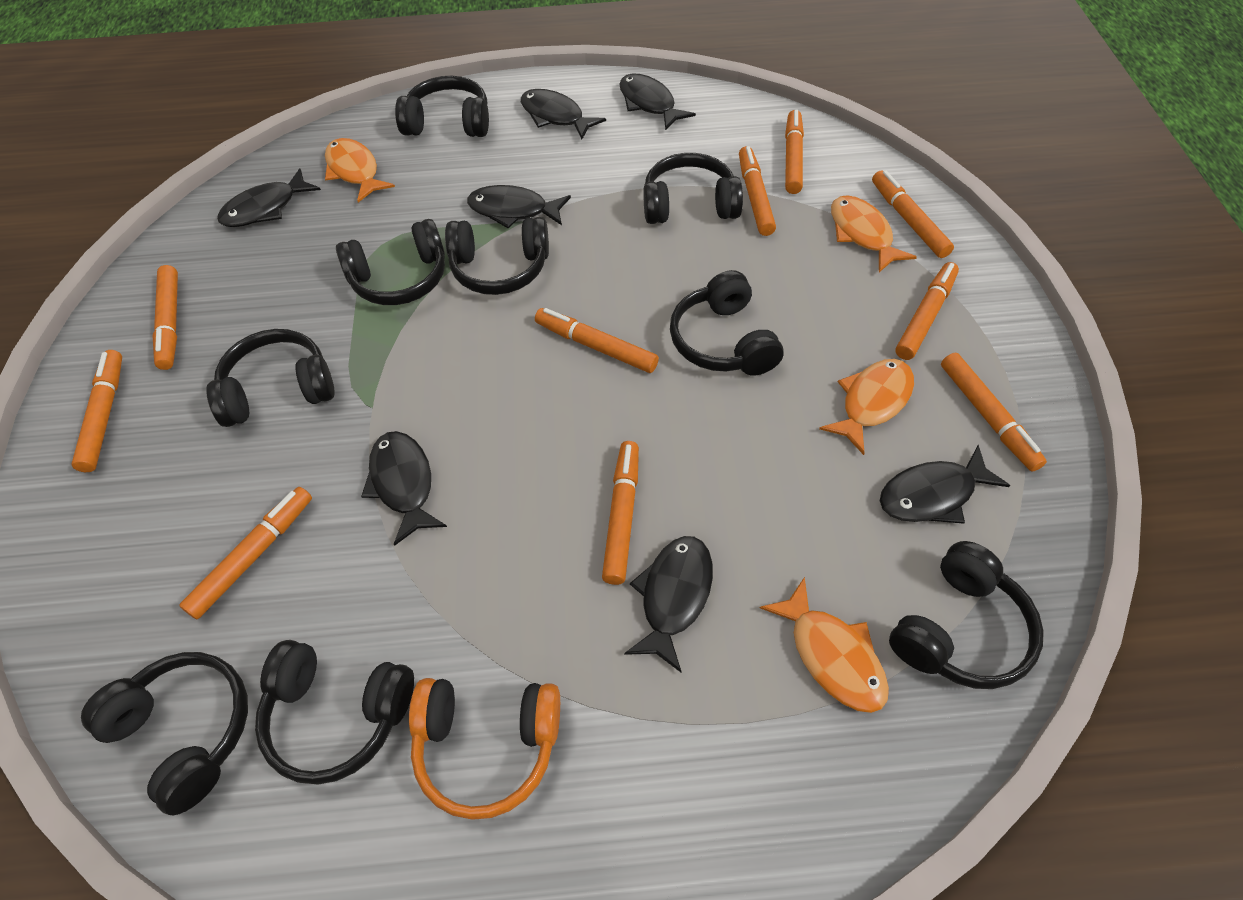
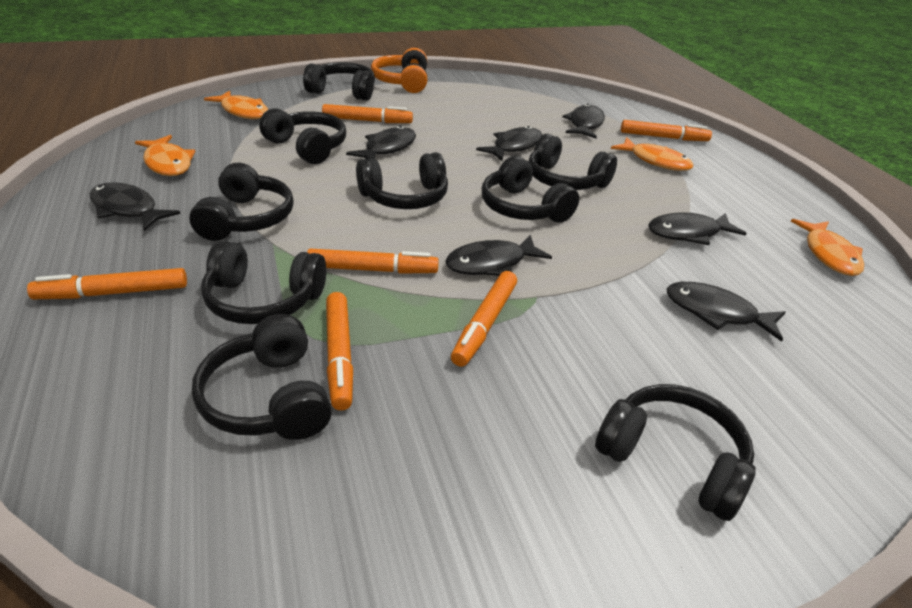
orange marker: 10 -> 6

